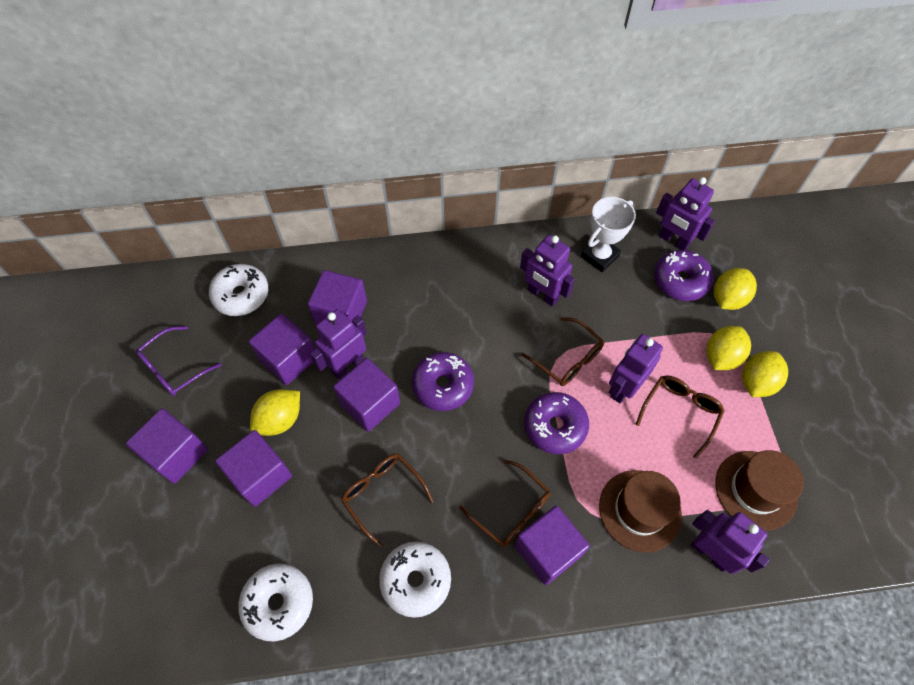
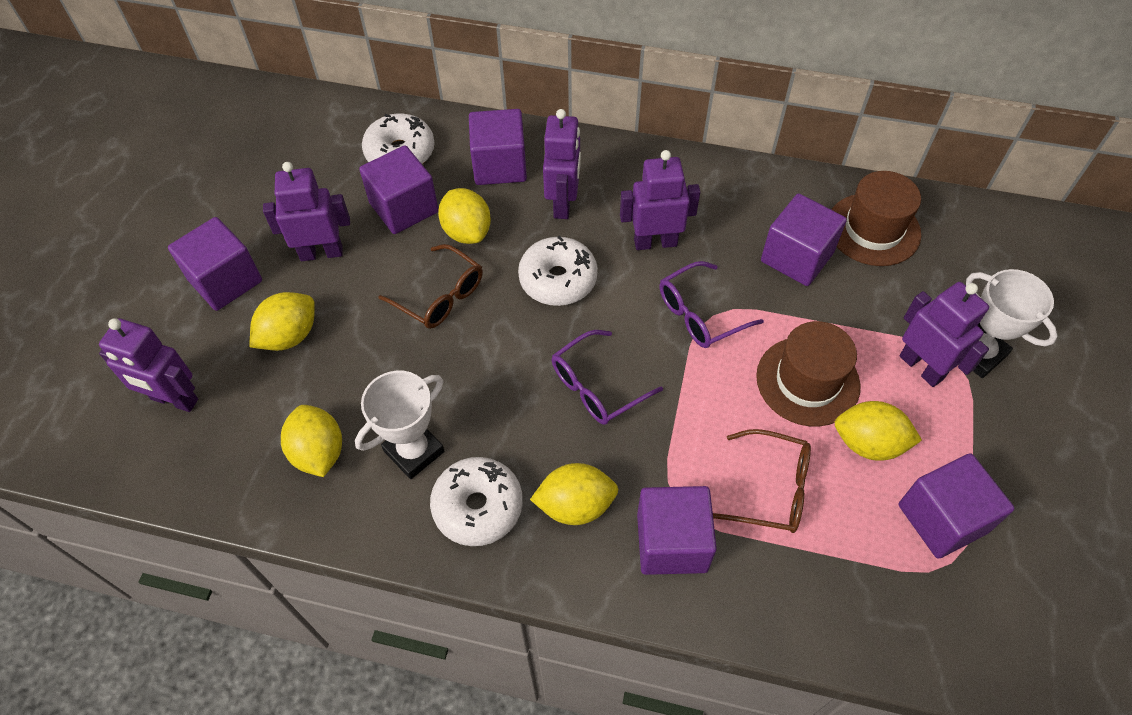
brown glasses: 4 -> 2
purple donut: 3 -> 0
purple glasses: 1 -> 2
white trophy: 1 -> 2
yellow lemon: 4 -> 5

